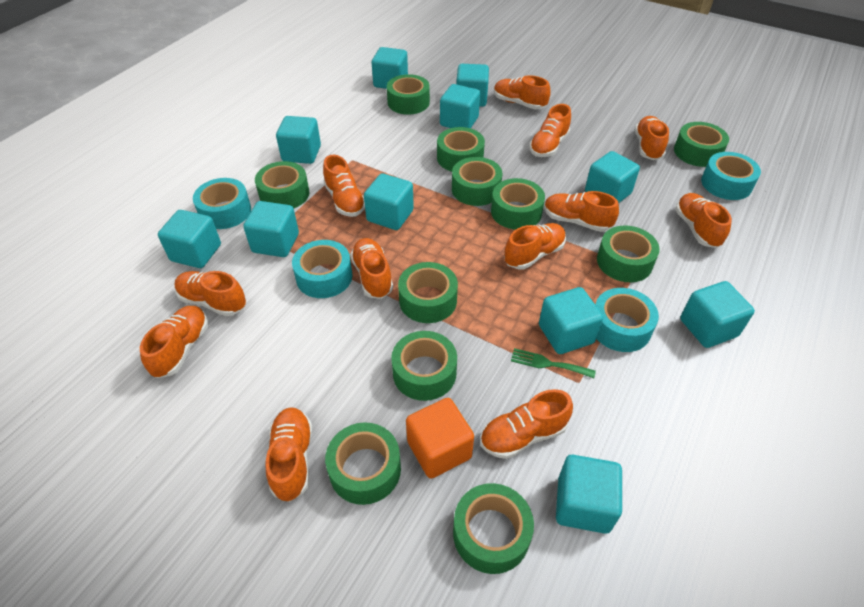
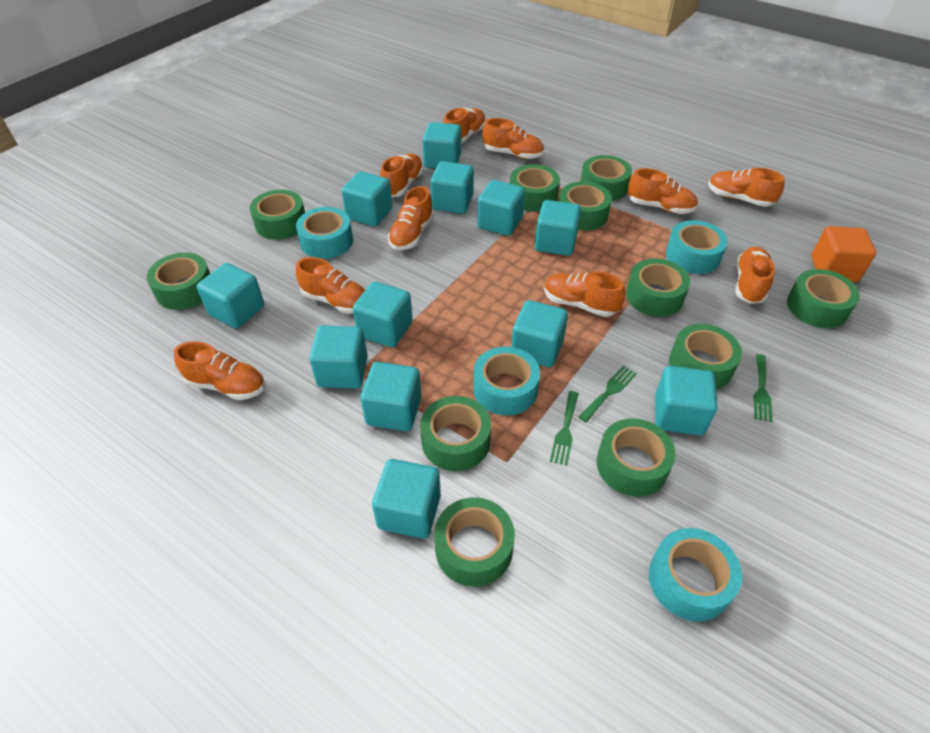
green fork: 1 -> 3
orange shoe: 12 -> 10
turquoise cube: 11 -> 12

